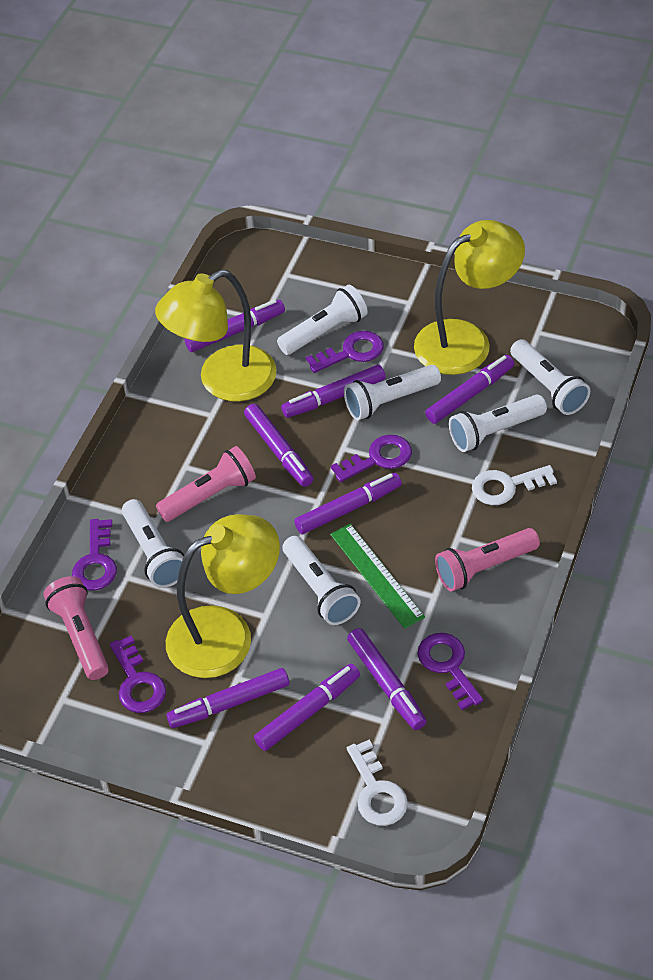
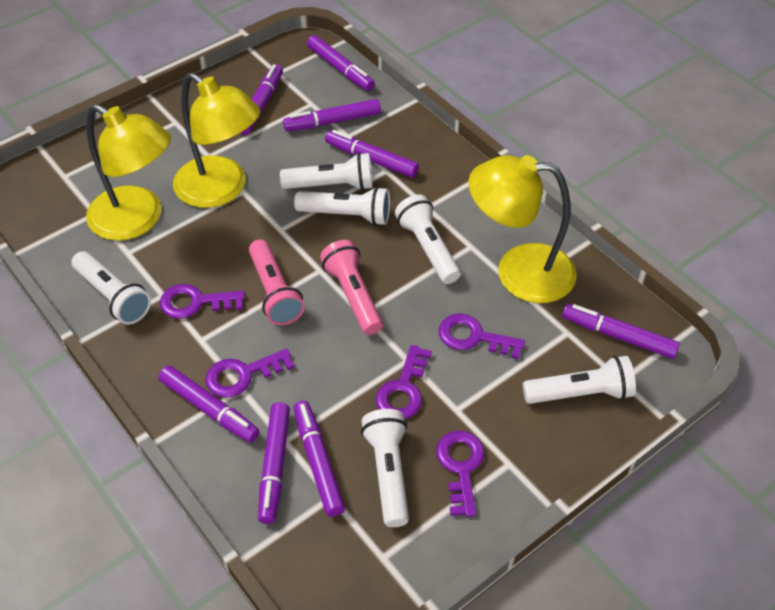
green ruler: 1 -> 0
pink flashlight: 3 -> 2
white key: 2 -> 0

